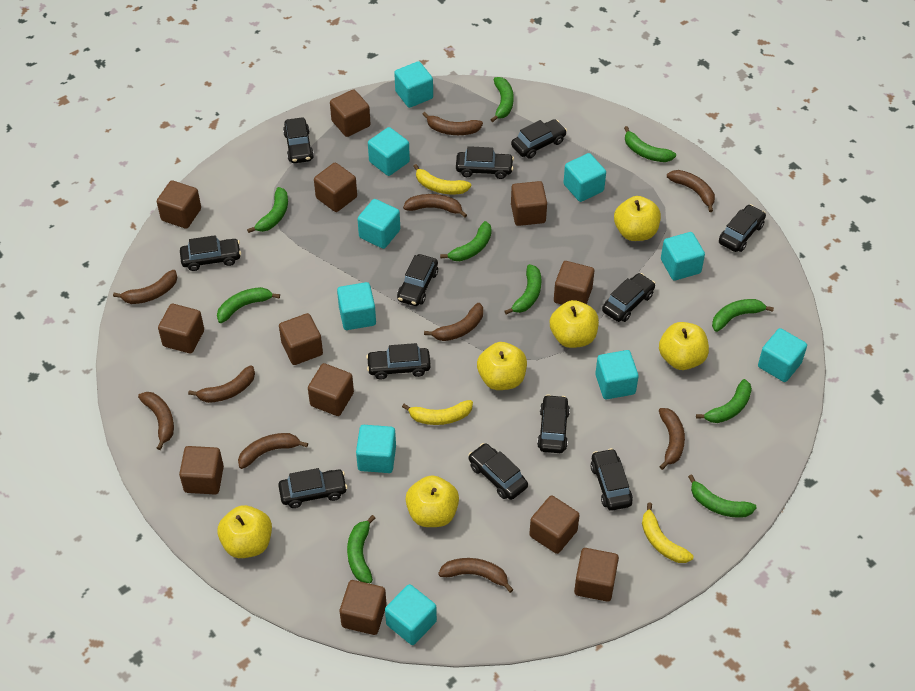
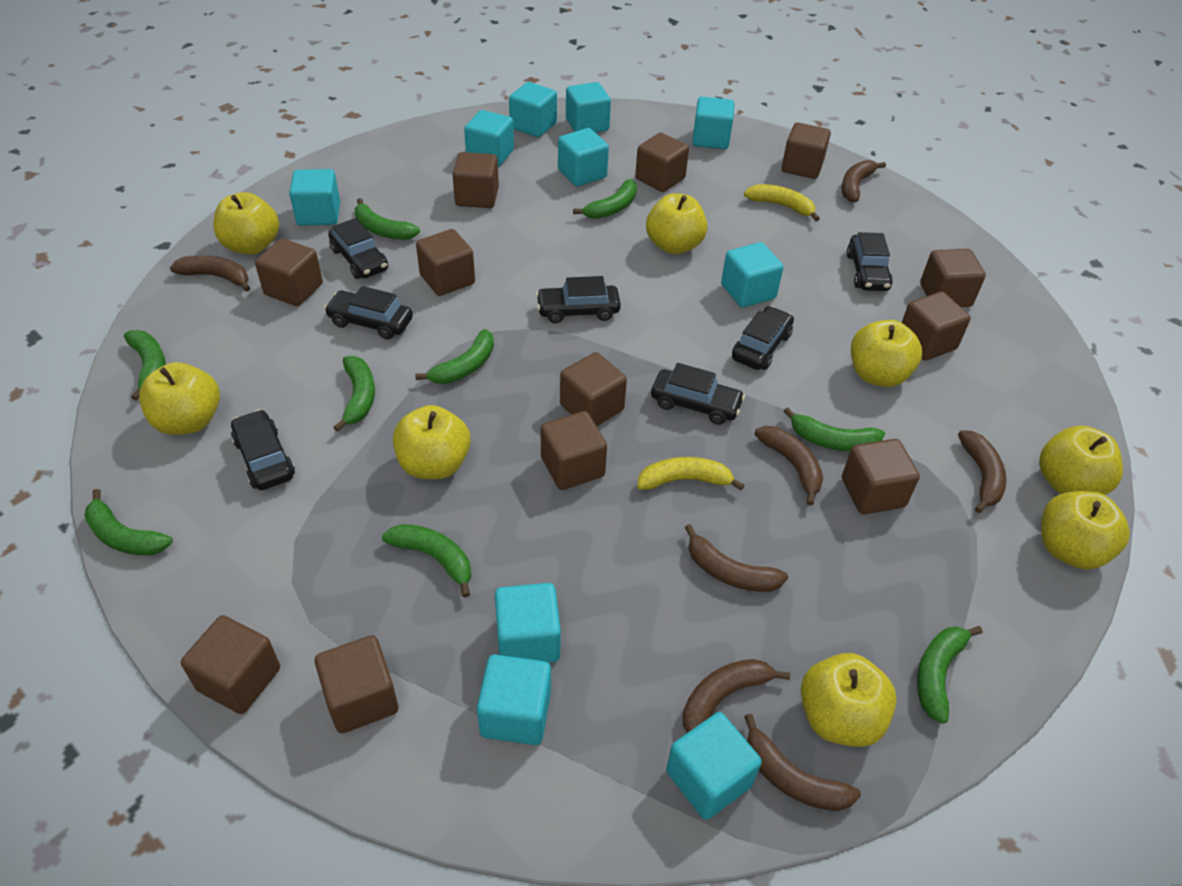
black car: 12 -> 7
brown banana: 10 -> 7
green banana: 10 -> 9
yellow apple: 6 -> 8
yellow banana: 3 -> 2

